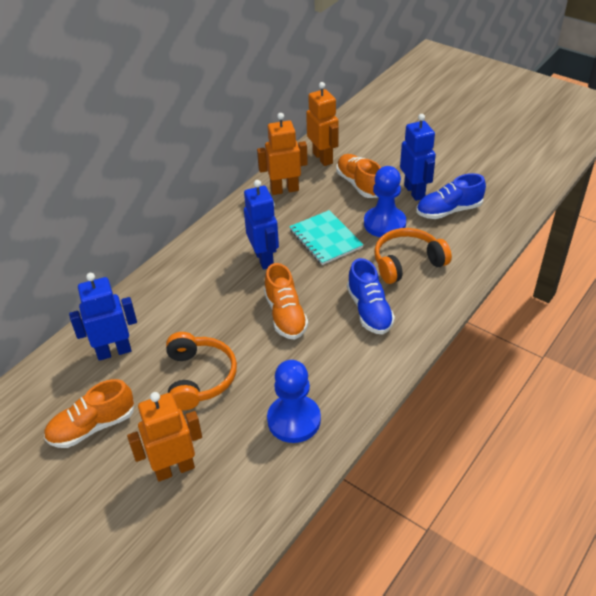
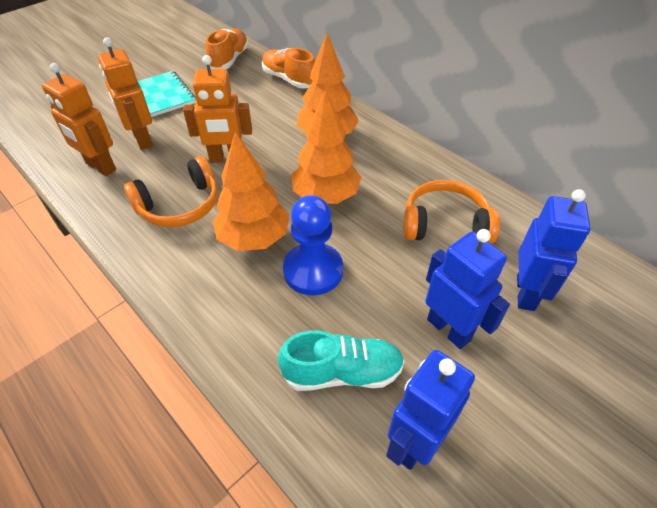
blue pawn: 2 -> 1
blue shoe: 2 -> 0
orange shoe: 3 -> 2
orange tree: 0 -> 3
turquoise shoe: 0 -> 1

